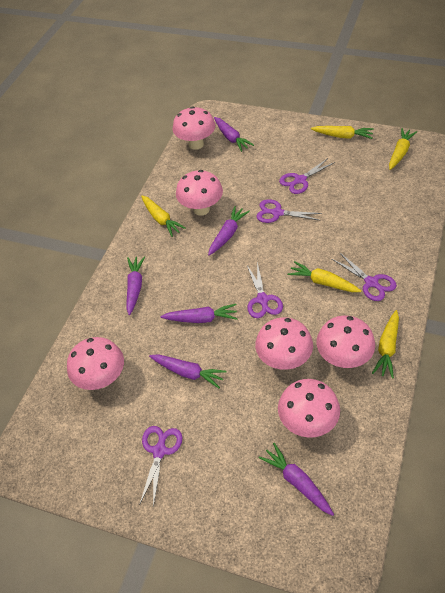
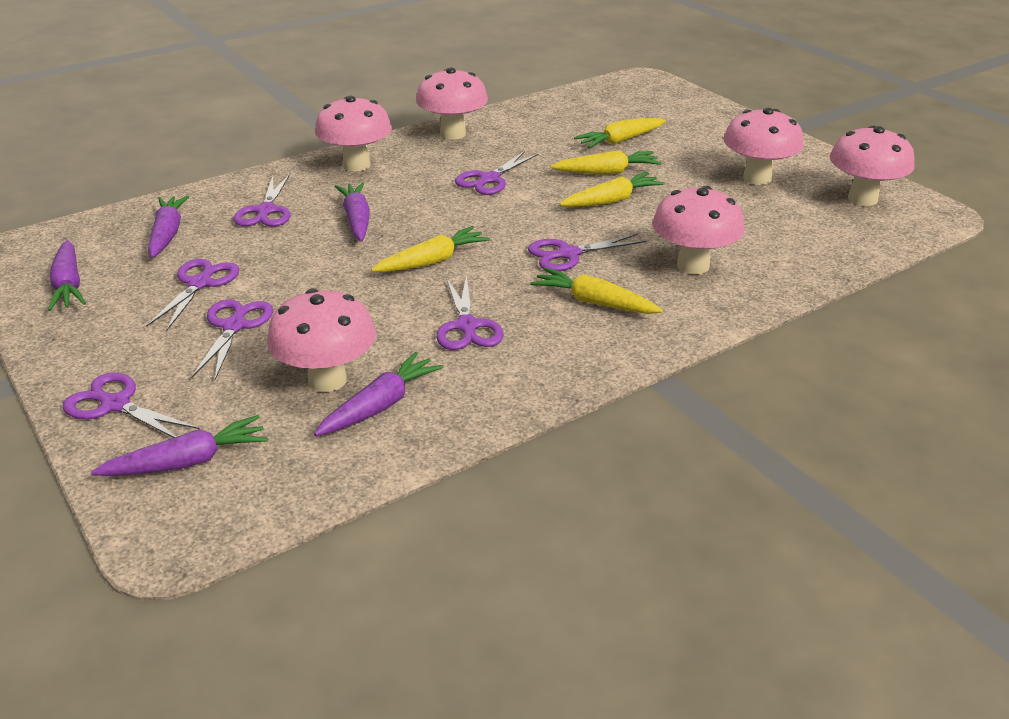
purple carrot: 6 -> 5
purple scissors: 5 -> 7

